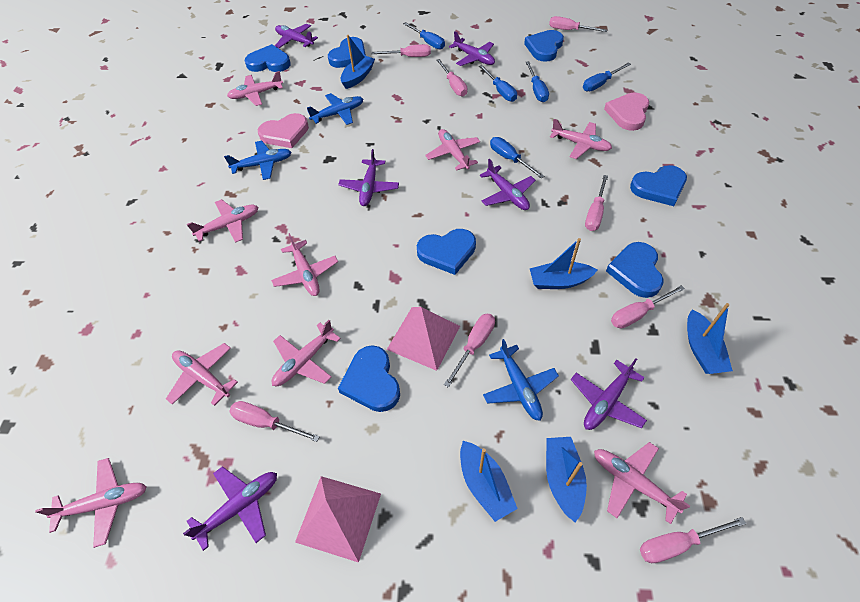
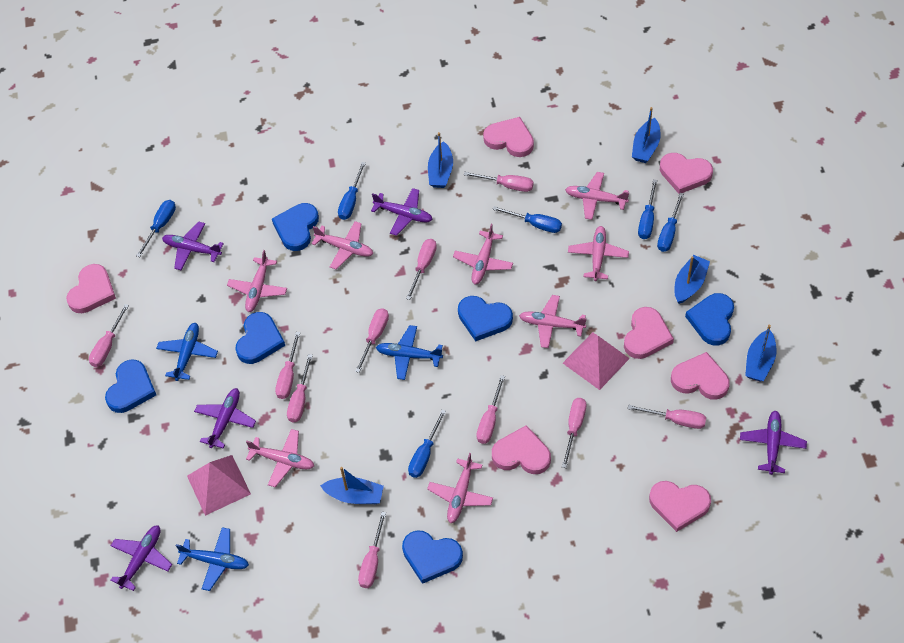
blue heart: 7 -> 6
blue screwdriver: 5 -> 6
pink heart: 2 -> 7
pink plane: 9 -> 8
pink screwdriver: 8 -> 10
purple plane: 6 -> 5

